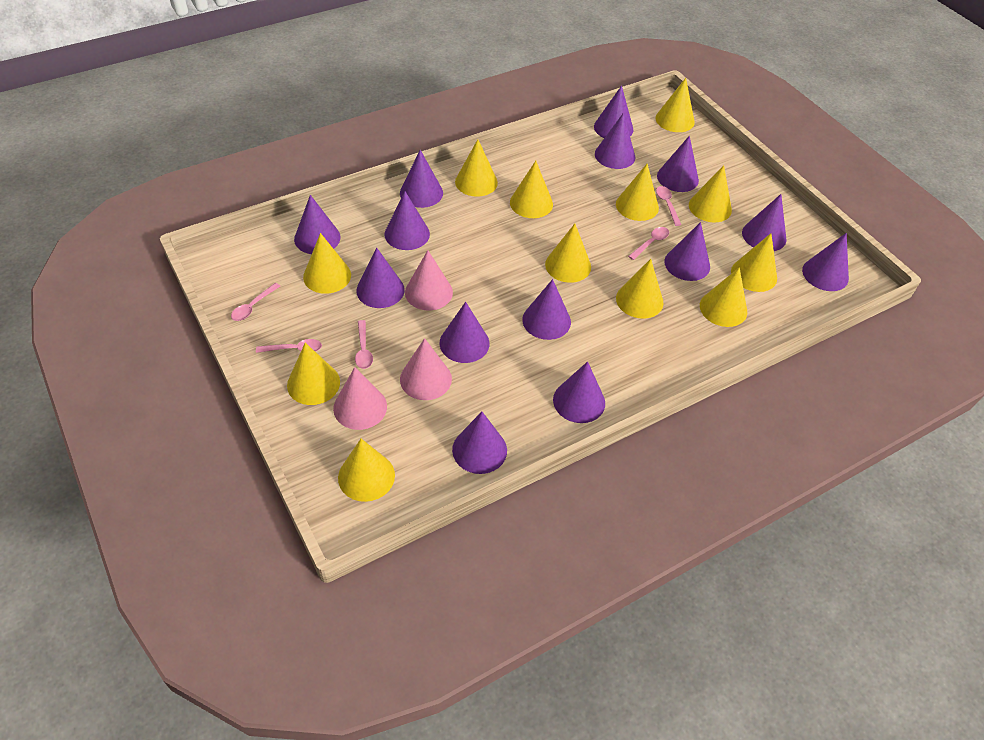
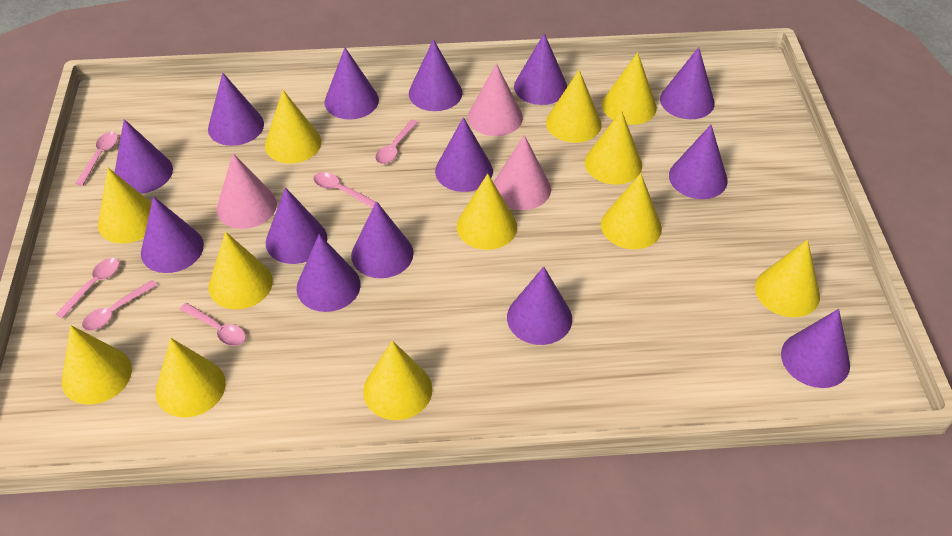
pink spoon: 5 -> 6

